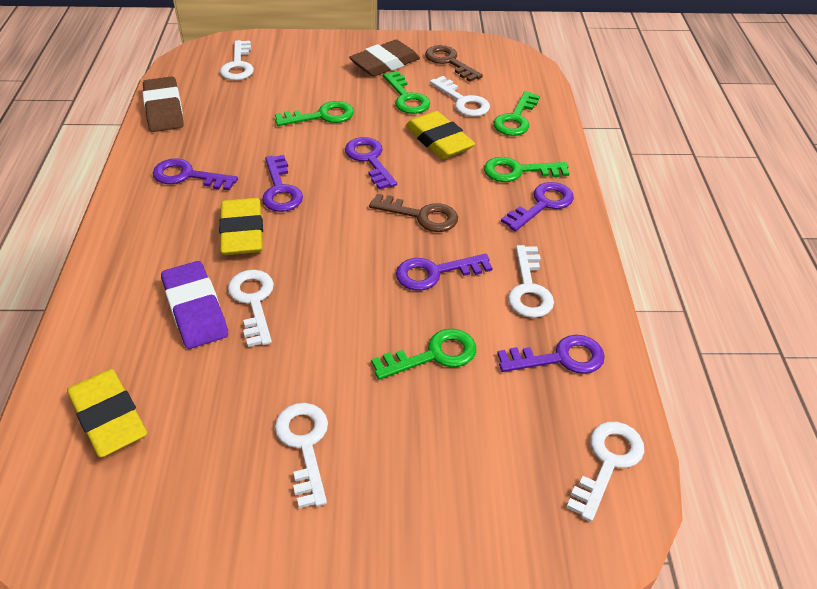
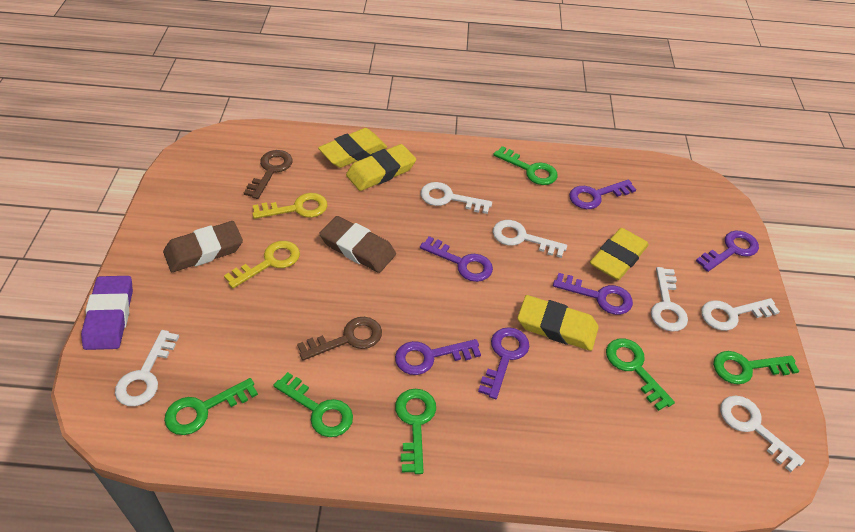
green key: 5 -> 6
yellow eraser: 3 -> 4
yellow key: 0 -> 2

